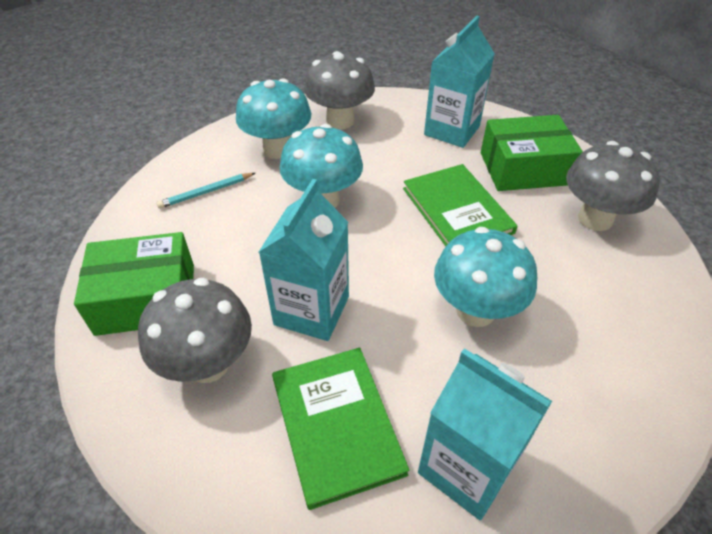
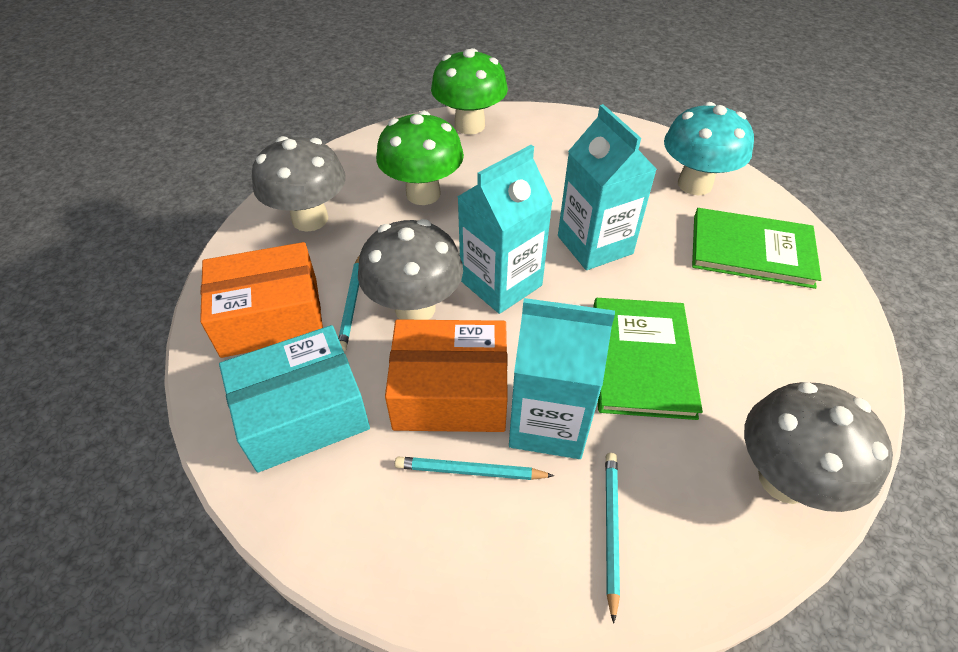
green box: 2 -> 0
green mushroom: 0 -> 2
orange box: 0 -> 2
turquoise box: 0 -> 1
turquoise mushroom: 3 -> 1
turquoise pencil: 1 -> 3

